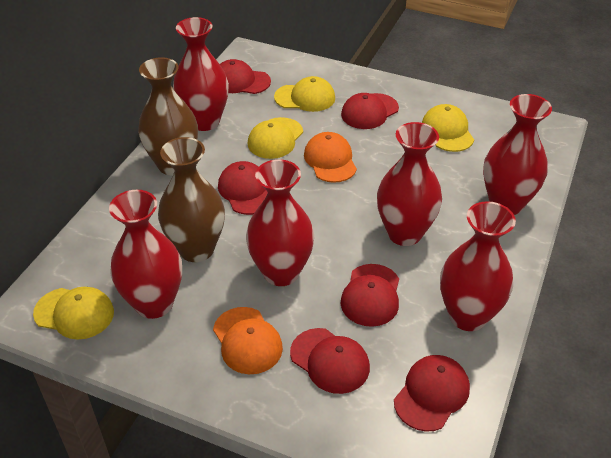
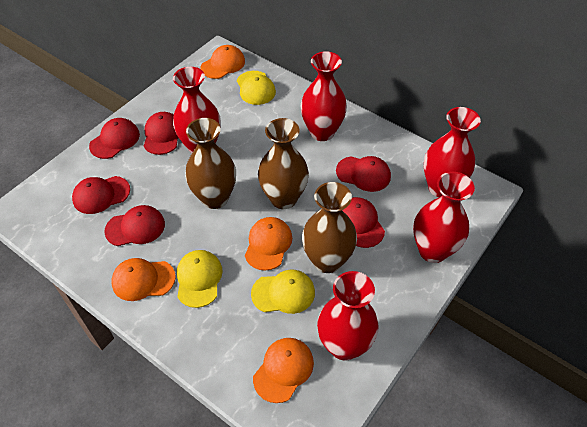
brown vase: 2 -> 3
orange cap: 2 -> 4
red vase: 6 -> 5
yellow cap: 4 -> 3

